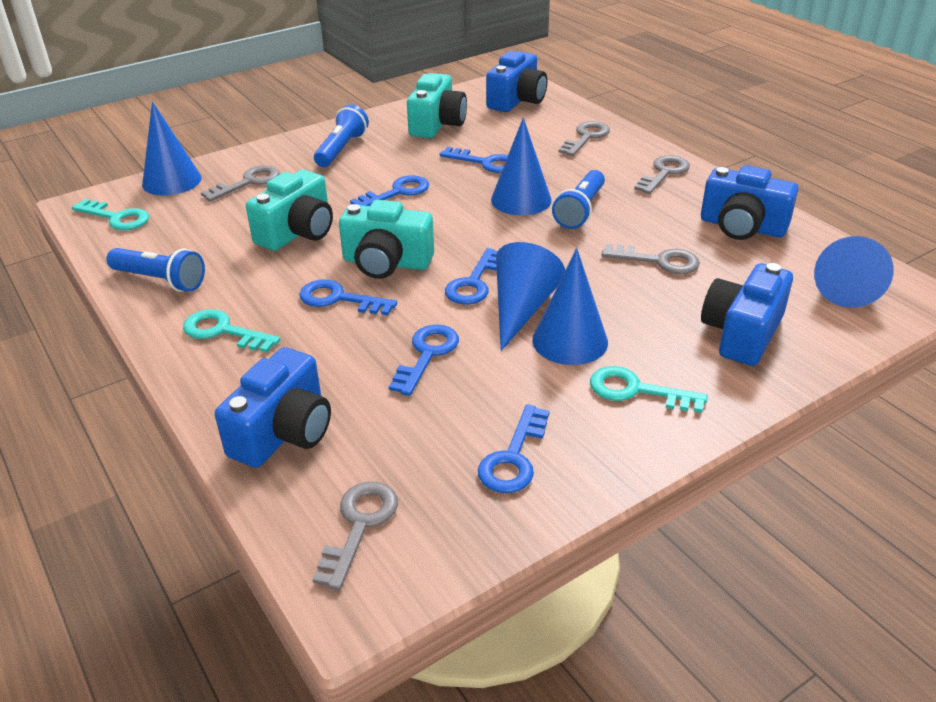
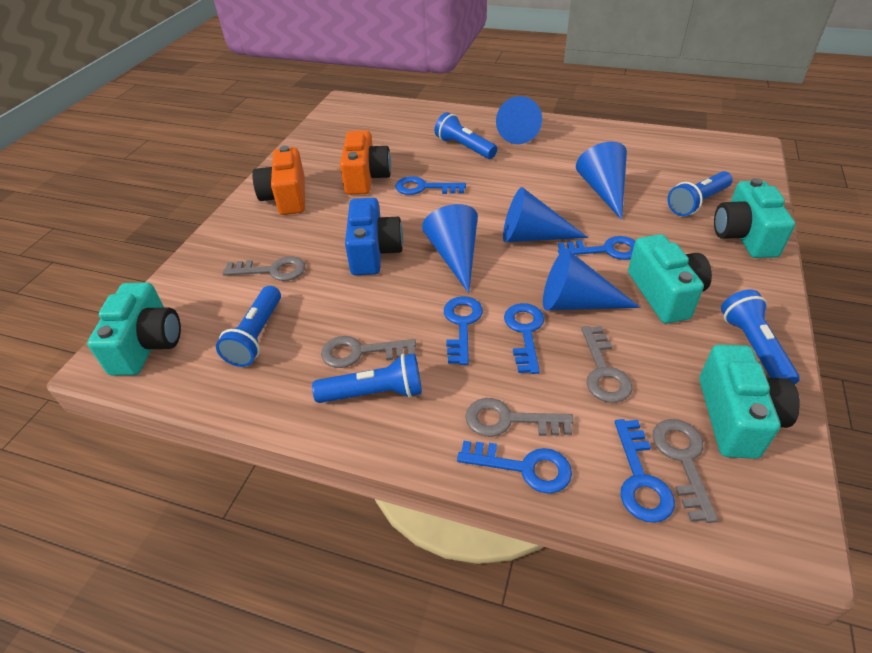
blue camera: 4 -> 1
blue flashlight: 3 -> 5
orange camera: 0 -> 2
turquoise camera: 3 -> 4
turquoise key: 3 -> 0

